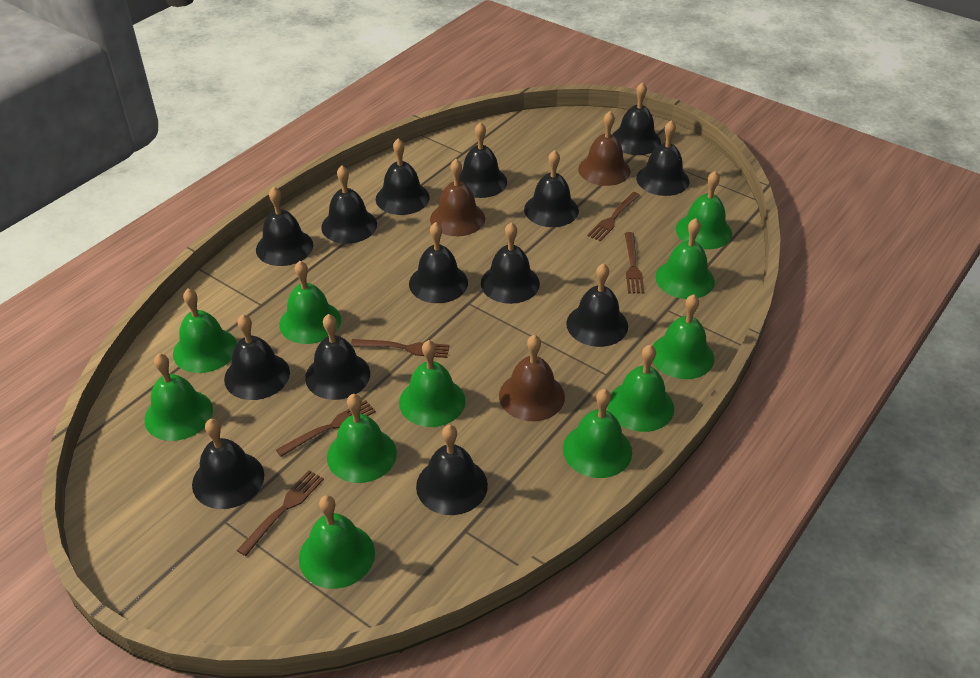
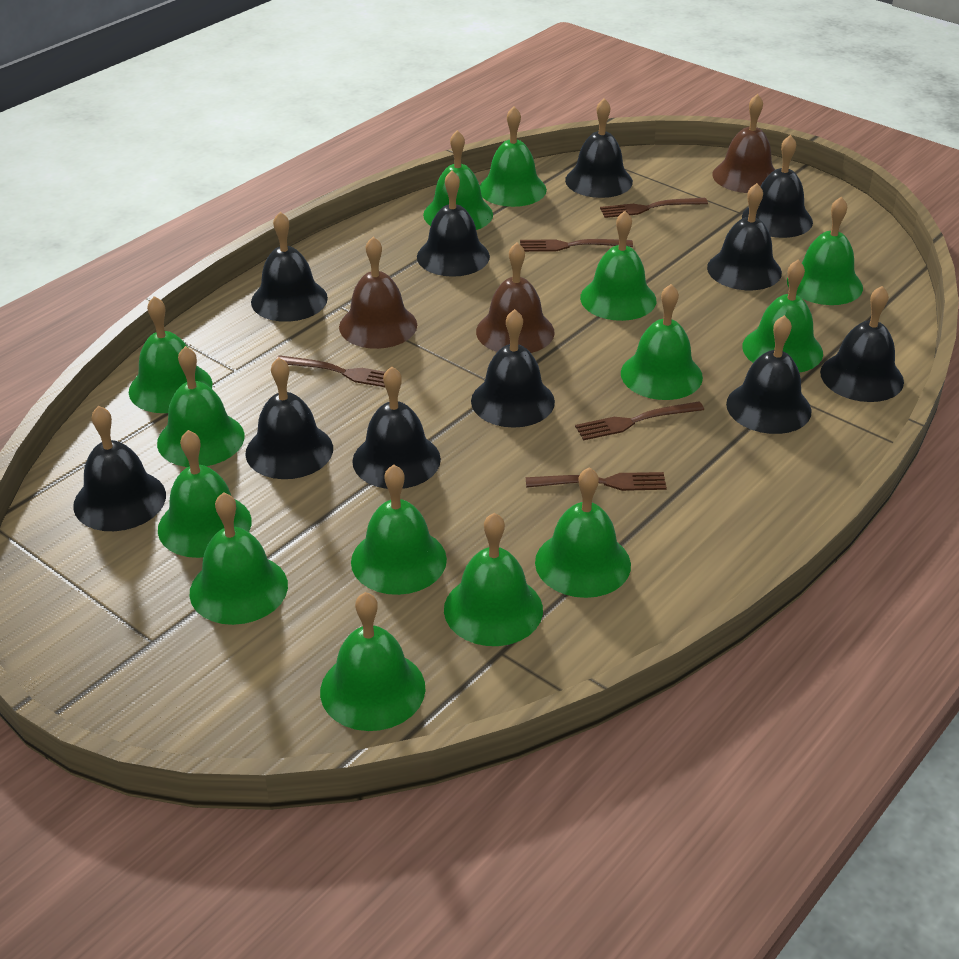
black bell: 14 -> 11
green bell: 11 -> 14

